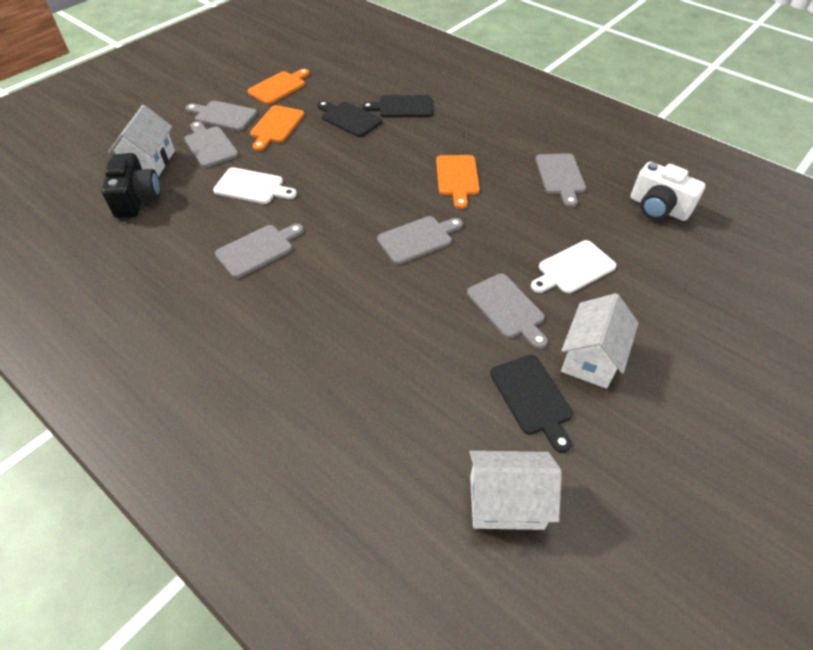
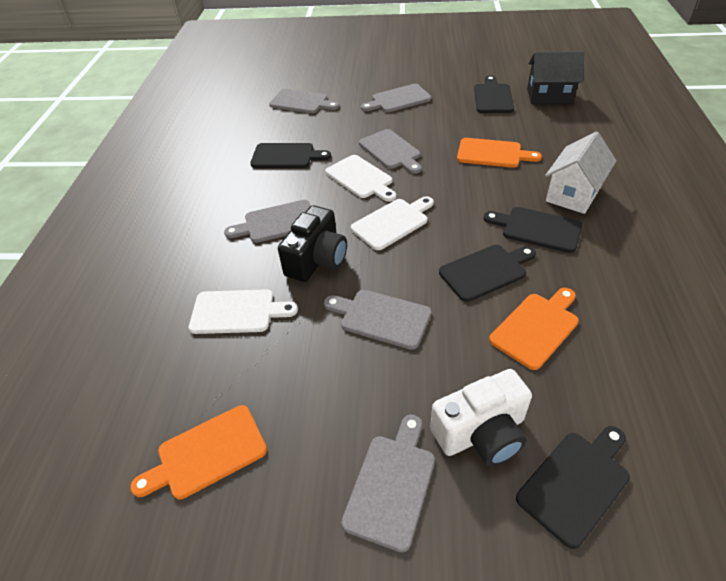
black cutting board: 3 -> 5
black house: 0 -> 1
white cutting board: 2 -> 3
white house: 3 -> 1

